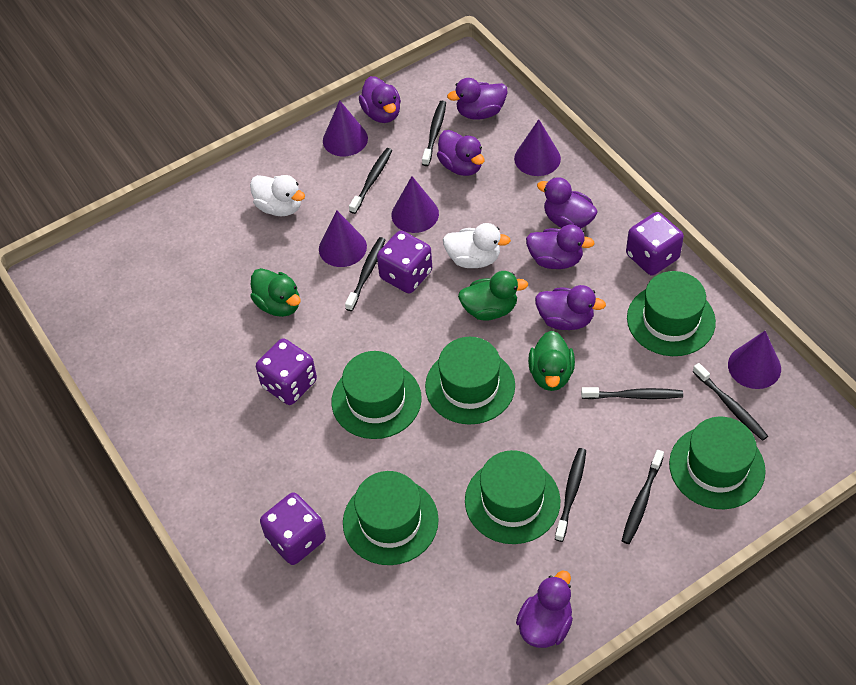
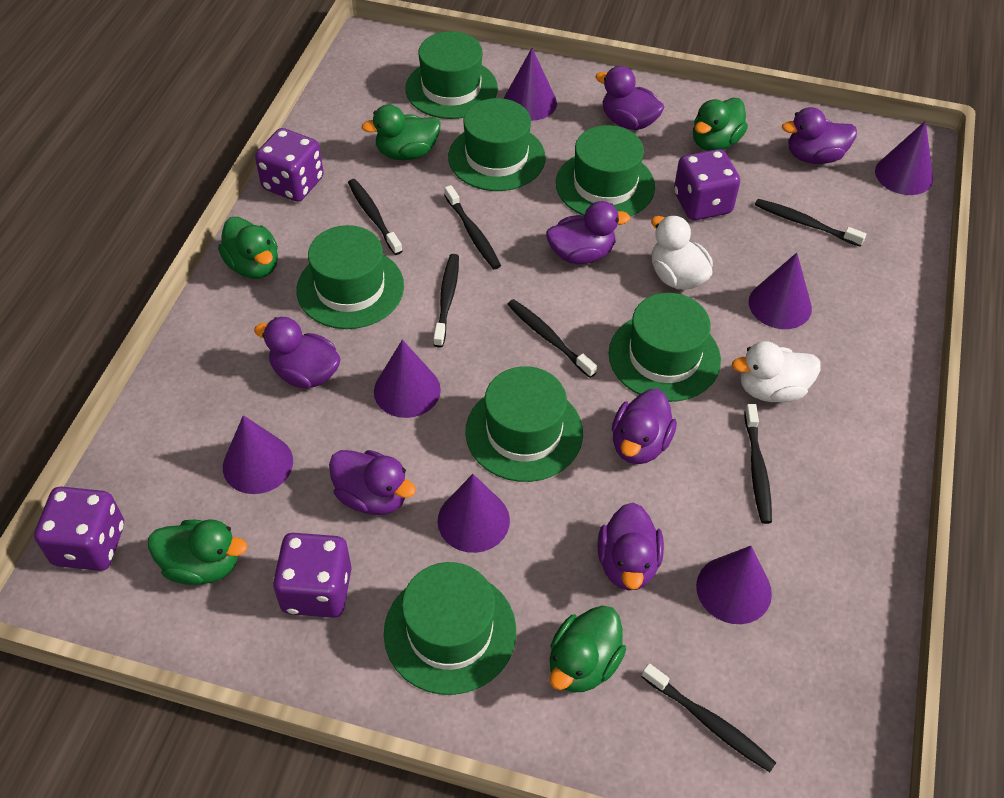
green duck: 3 -> 5
green hat: 6 -> 7
purple cone: 5 -> 7

